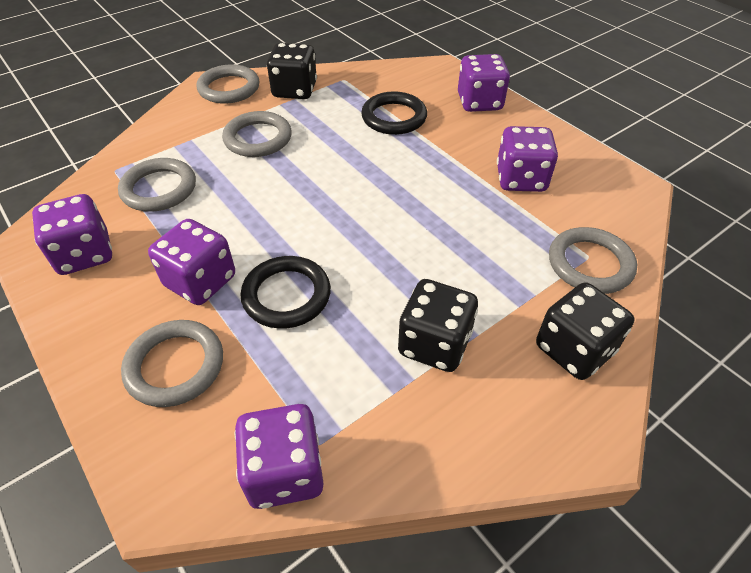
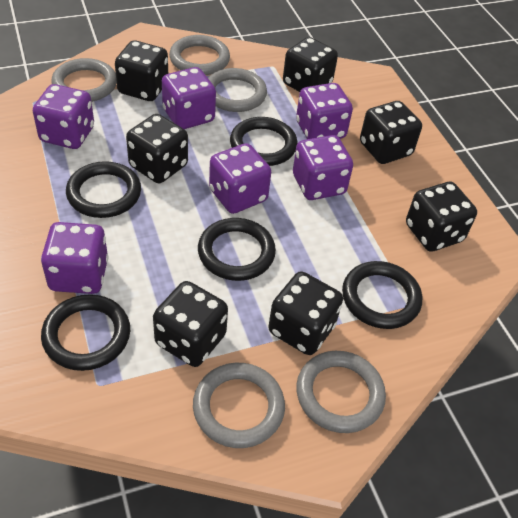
black dice: 3 -> 7
black ring: 2 -> 5
purple dice: 5 -> 6

